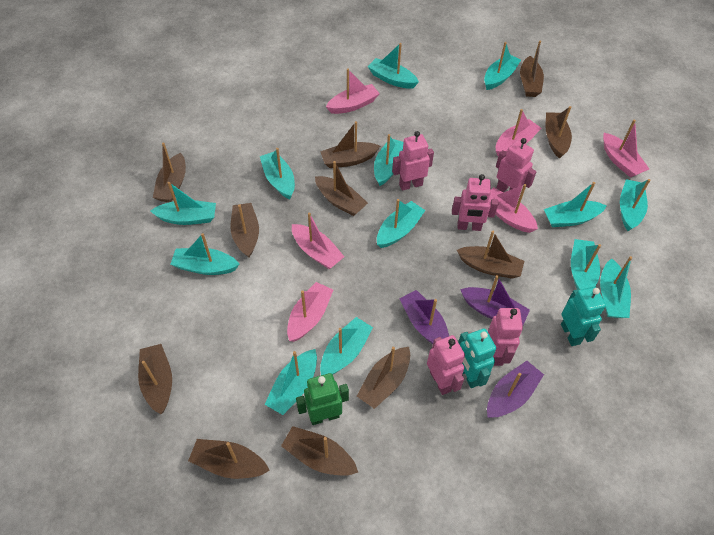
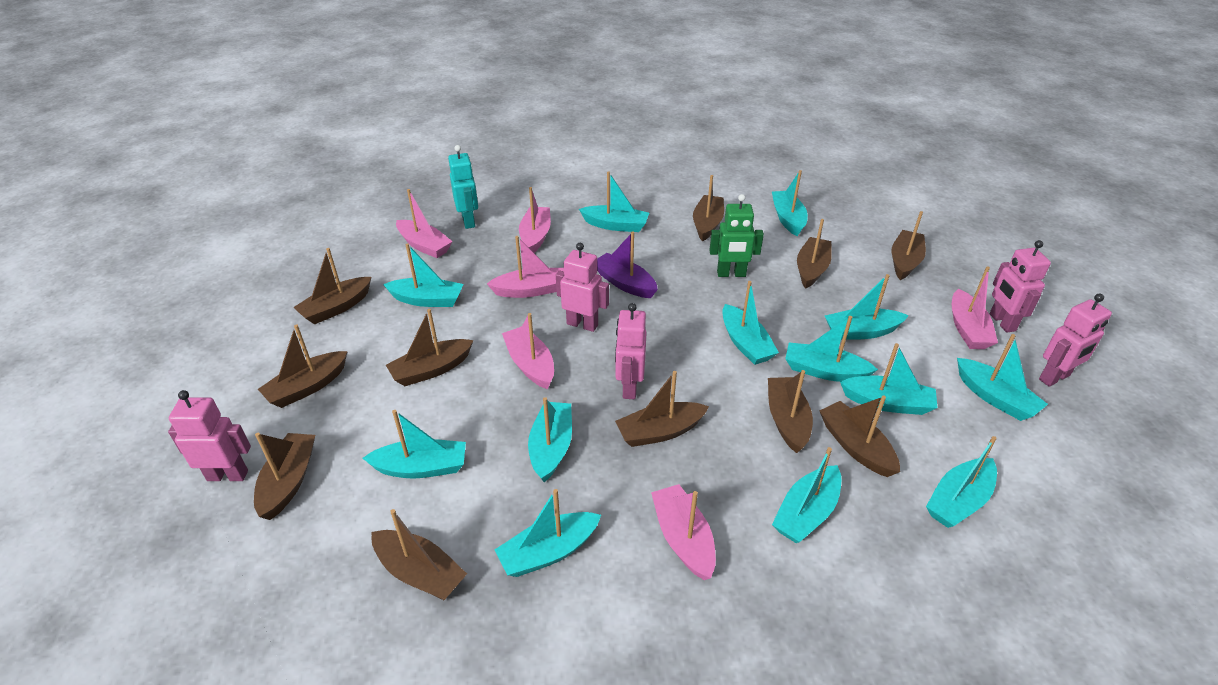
purple boat: 3 -> 1
turquoise robot: 2 -> 1

